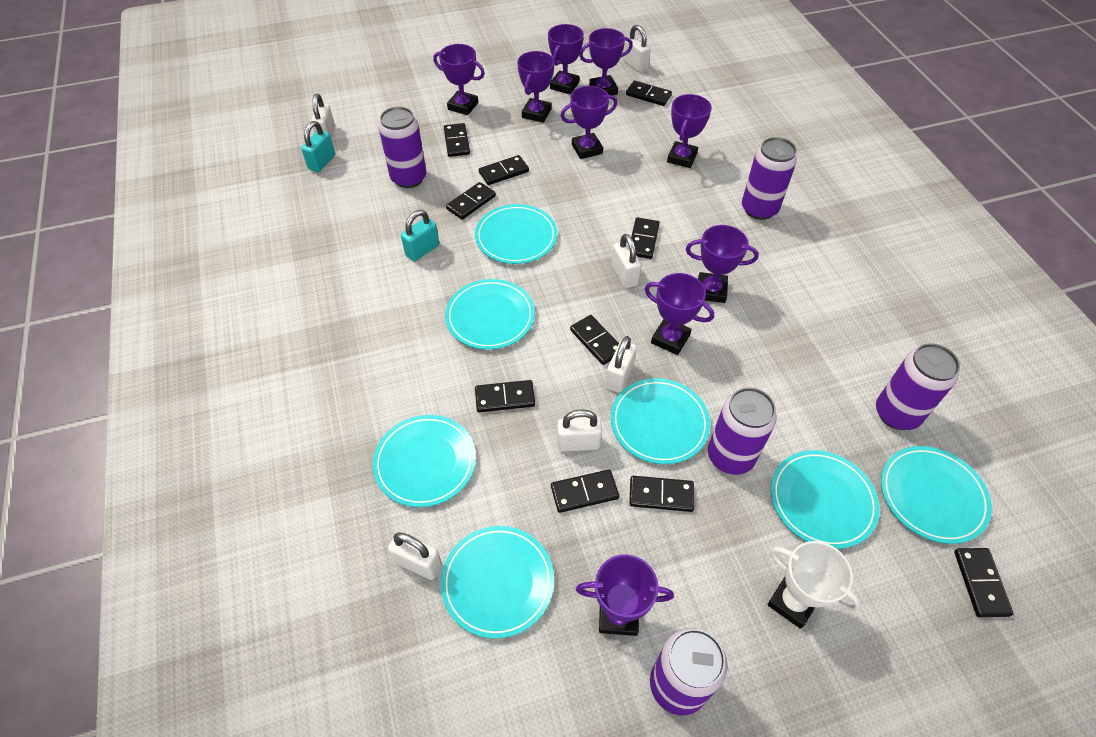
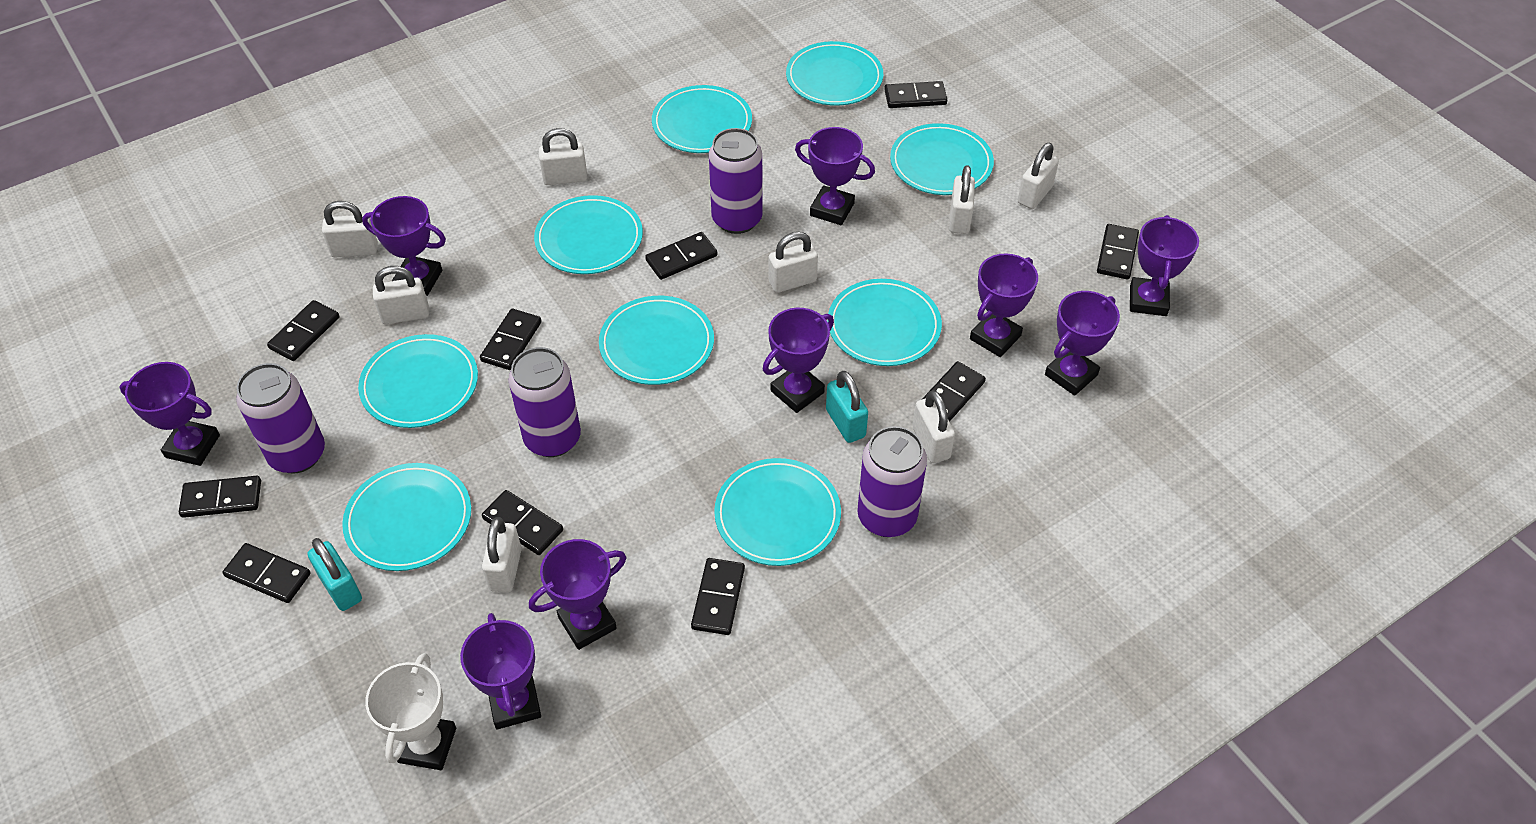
purple can: 5 -> 4
turquoise plate: 7 -> 9
white padlock: 6 -> 8

